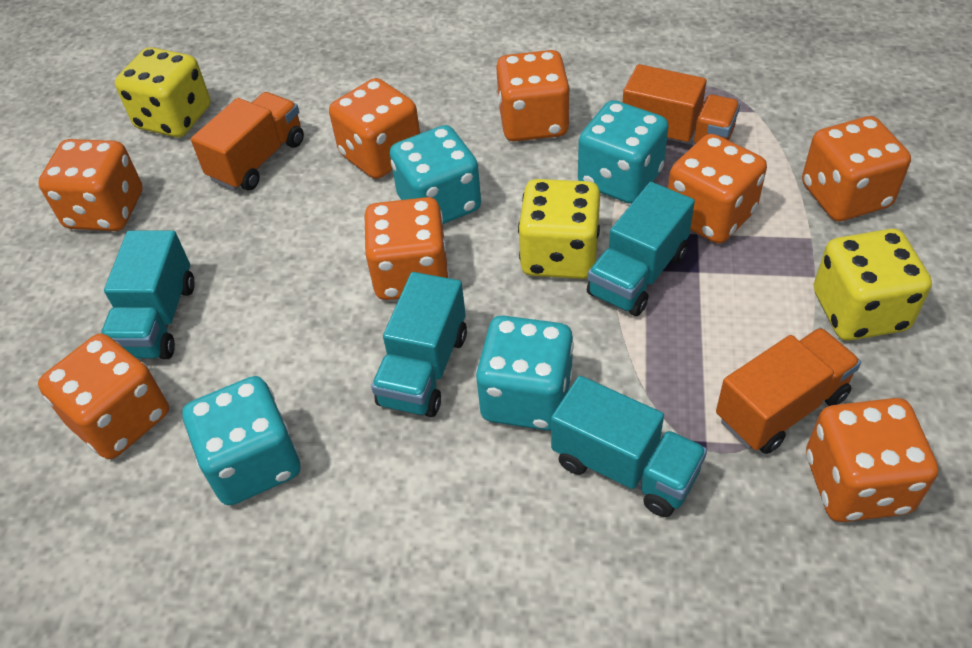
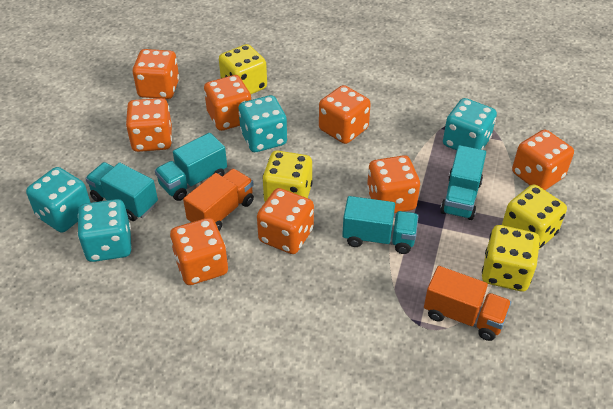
orange truck: 3 -> 2
yellow dice: 3 -> 4

